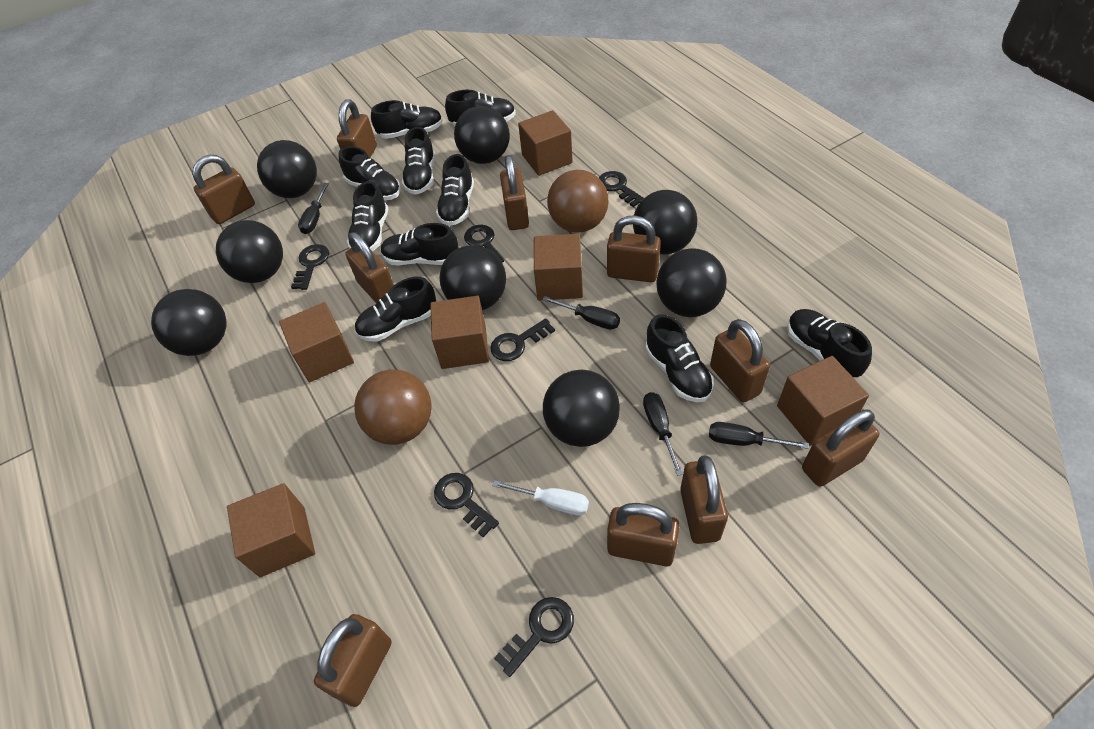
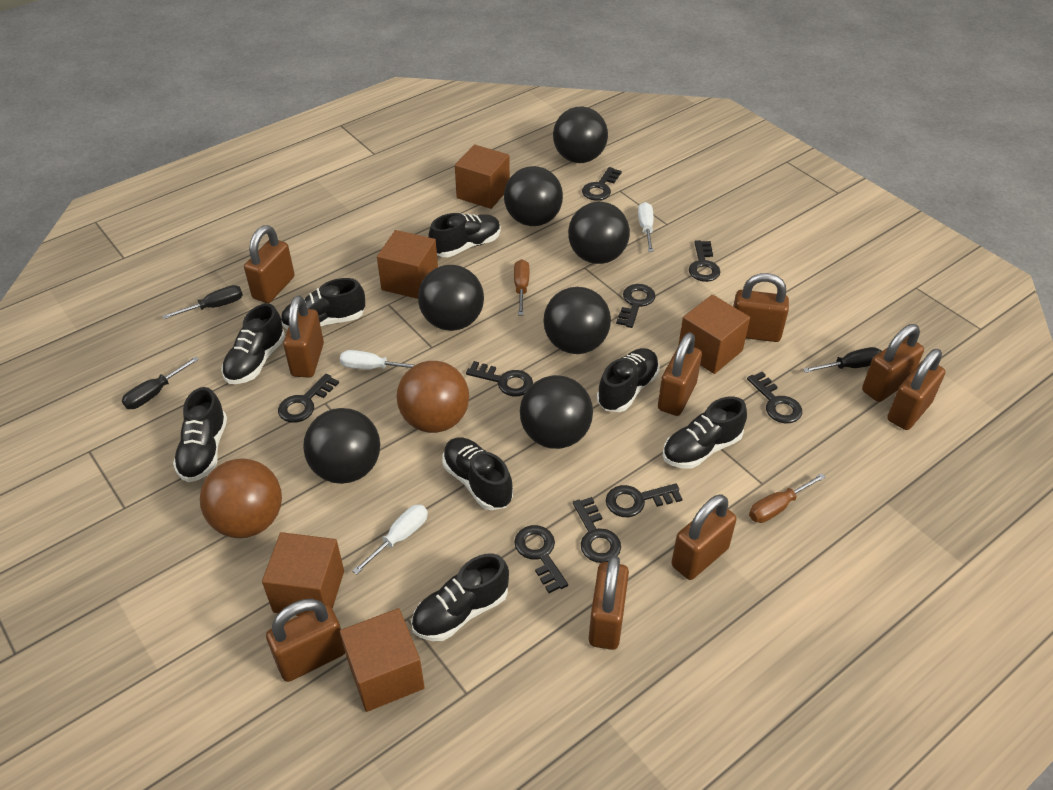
black ball: 8 -> 7
black key: 6 -> 9
black screwdriver: 4 -> 3
black shoe: 10 -> 8
brown cube: 6 -> 5
brown padlock: 10 -> 9
brown screwdriver: 0 -> 2
white screwdriver: 1 -> 3

